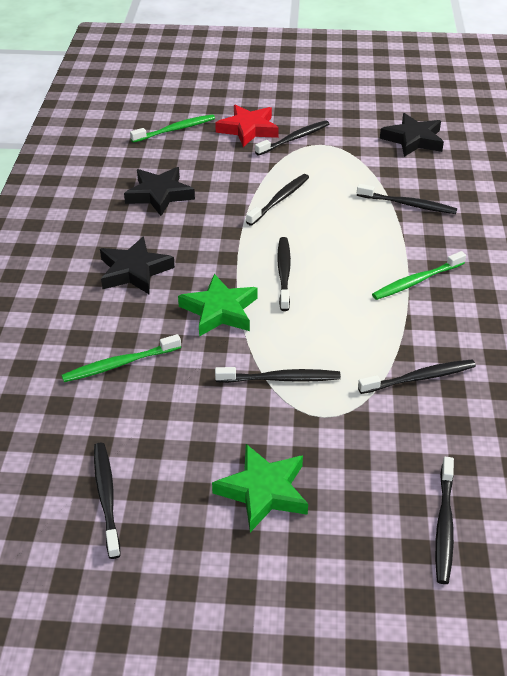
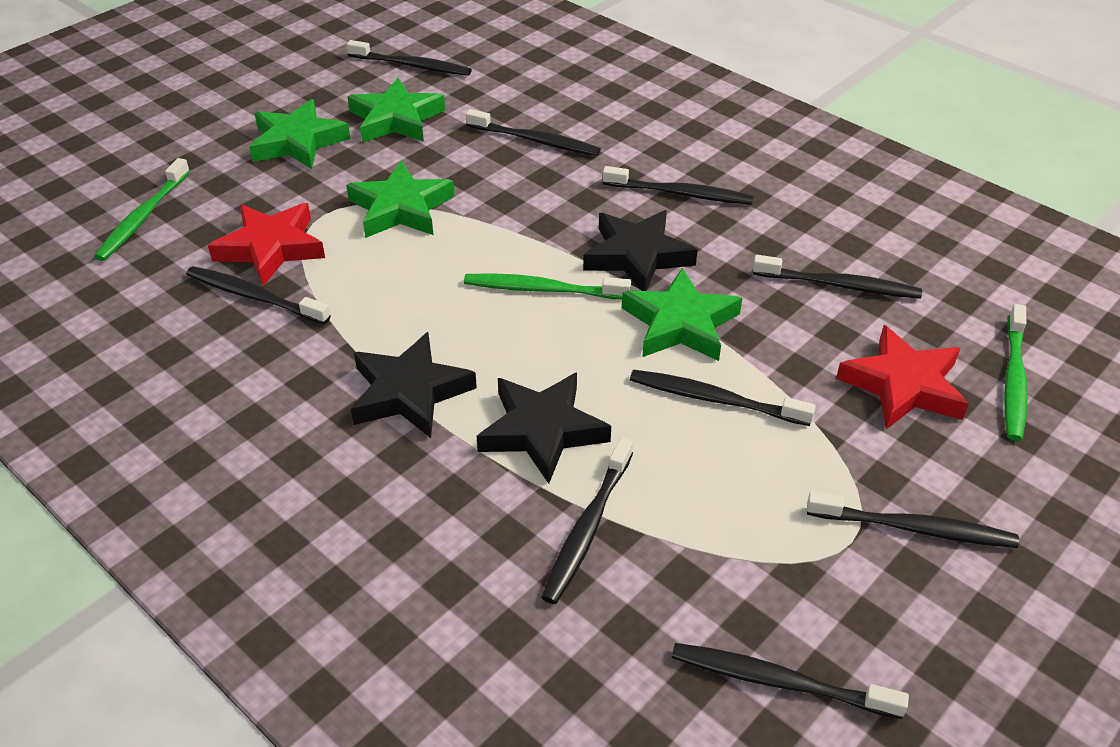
black toothbrush: 8 -> 9
green star: 2 -> 4
red star: 1 -> 2

